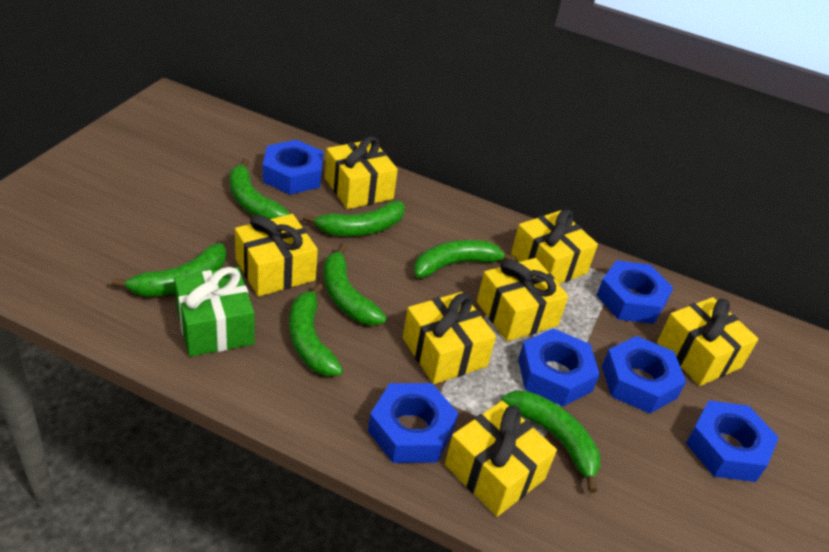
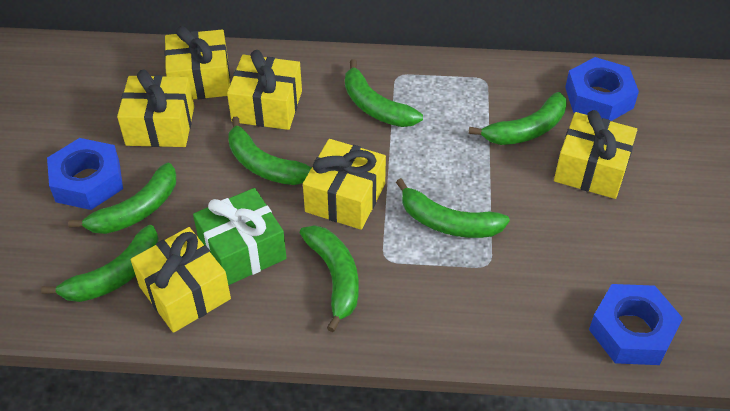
blue nut: 6 -> 3
yellow gift: 7 -> 6

